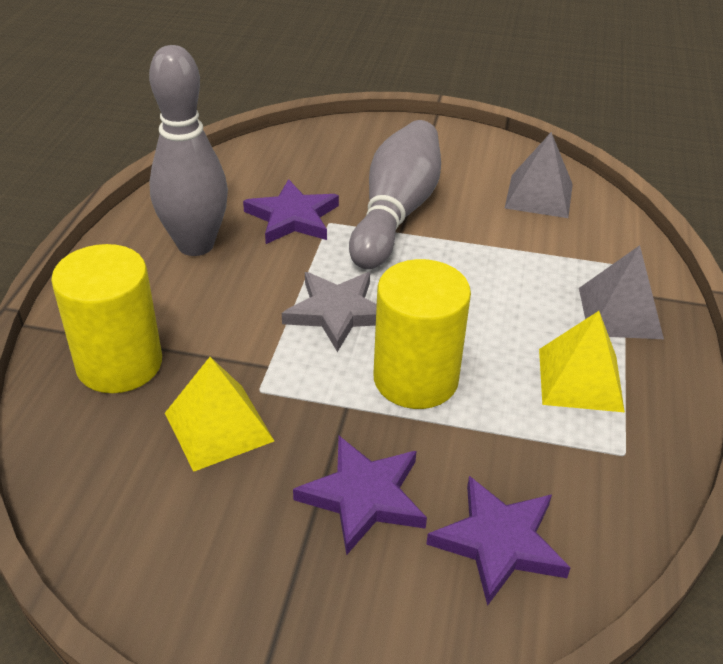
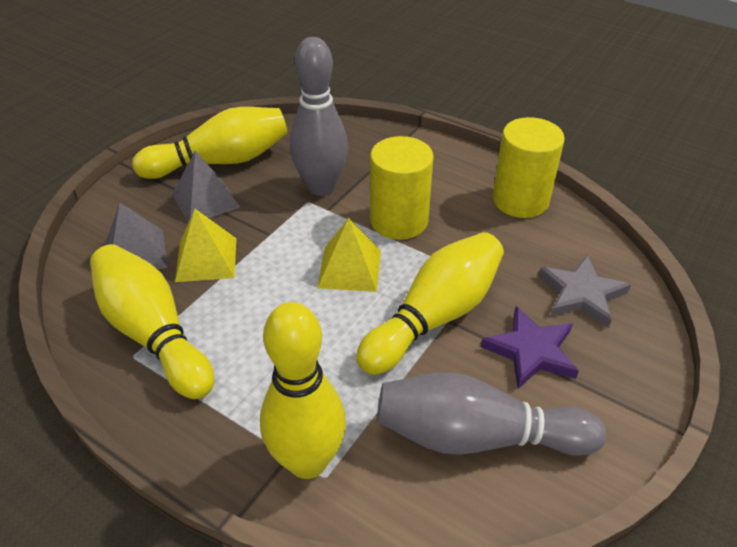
purple star: 3 -> 1
yellow bowling pin: 0 -> 4

